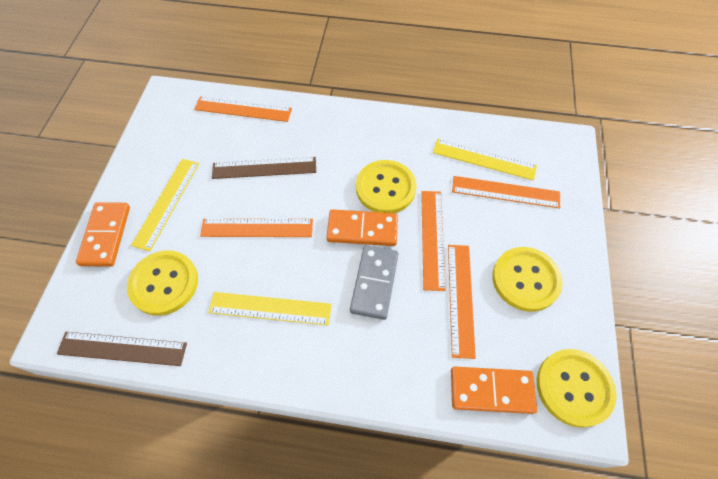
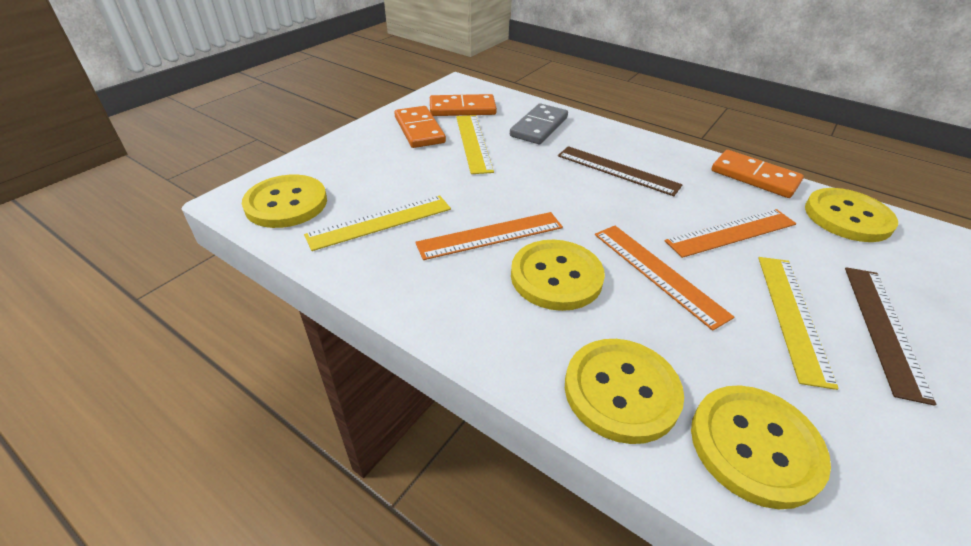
orange ruler: 5 -> 3
yellow button: 4 -> 5

